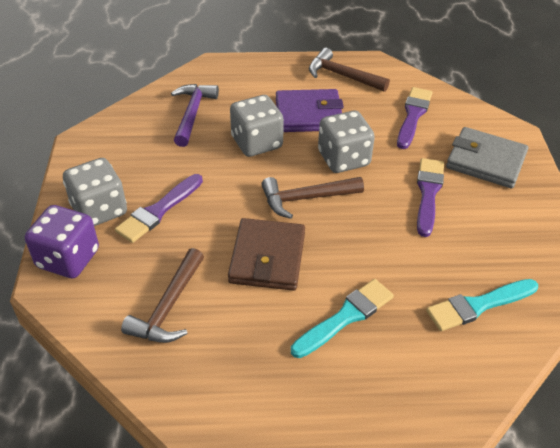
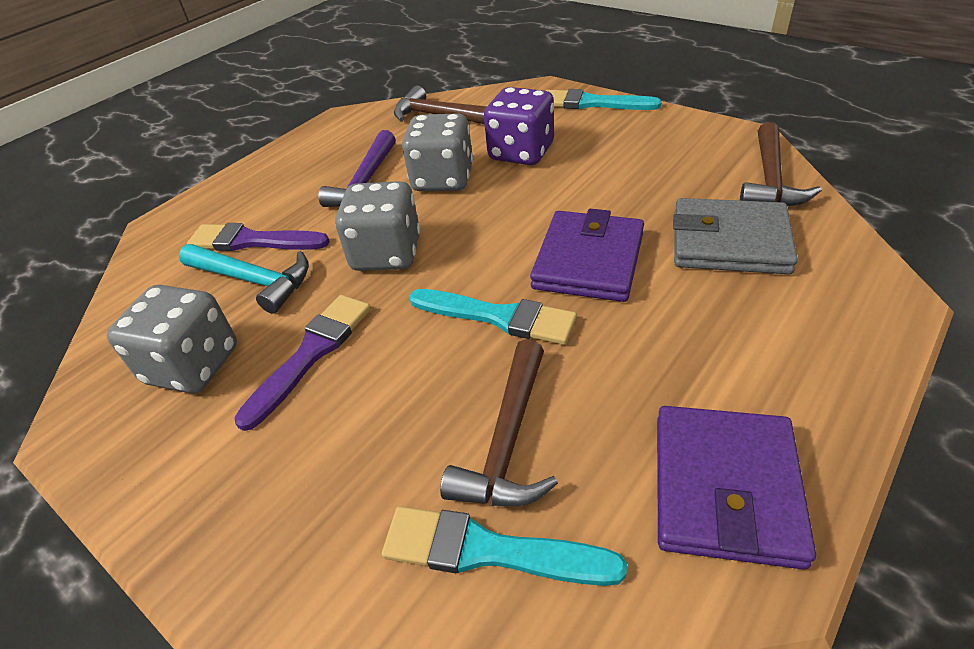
brown wallet: 1 -> 0
purple brush: 3 -> 2
purple wallet: 1 -> 2
turquoise brush: 2 -> 3
turquoise hammer: 0 -> 1

